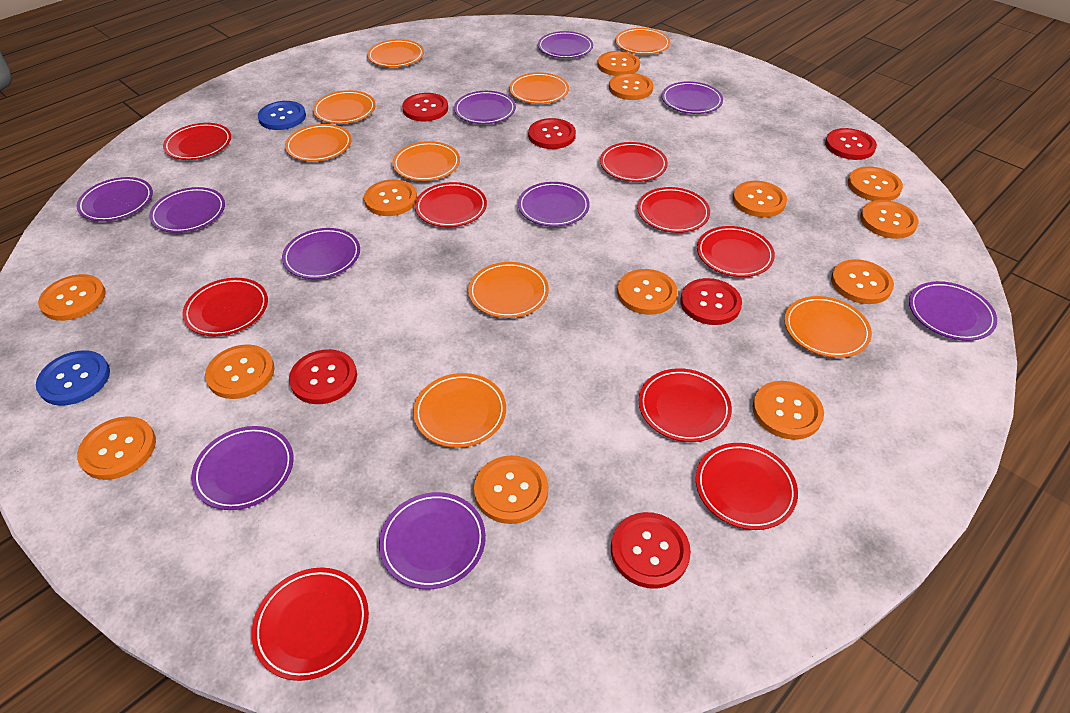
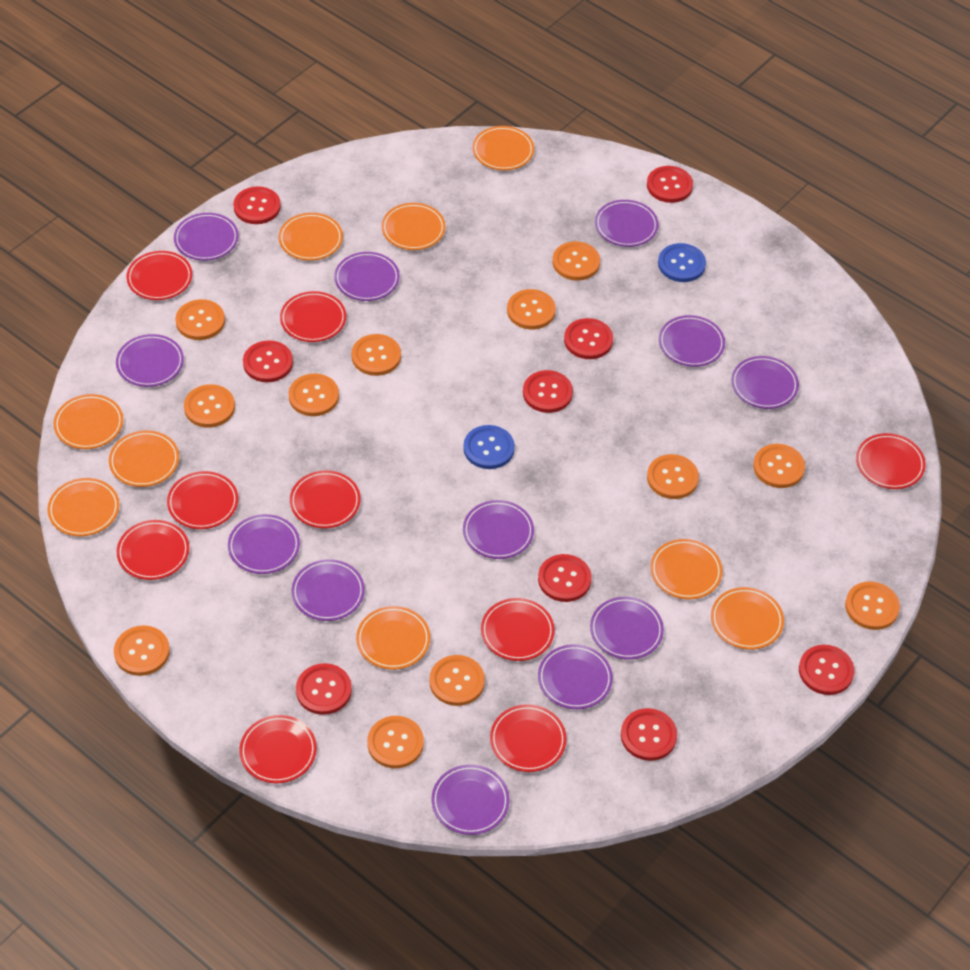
orange button: 13 -> 12
purple plate: 10 -> 12
red button: 6 -> 9

